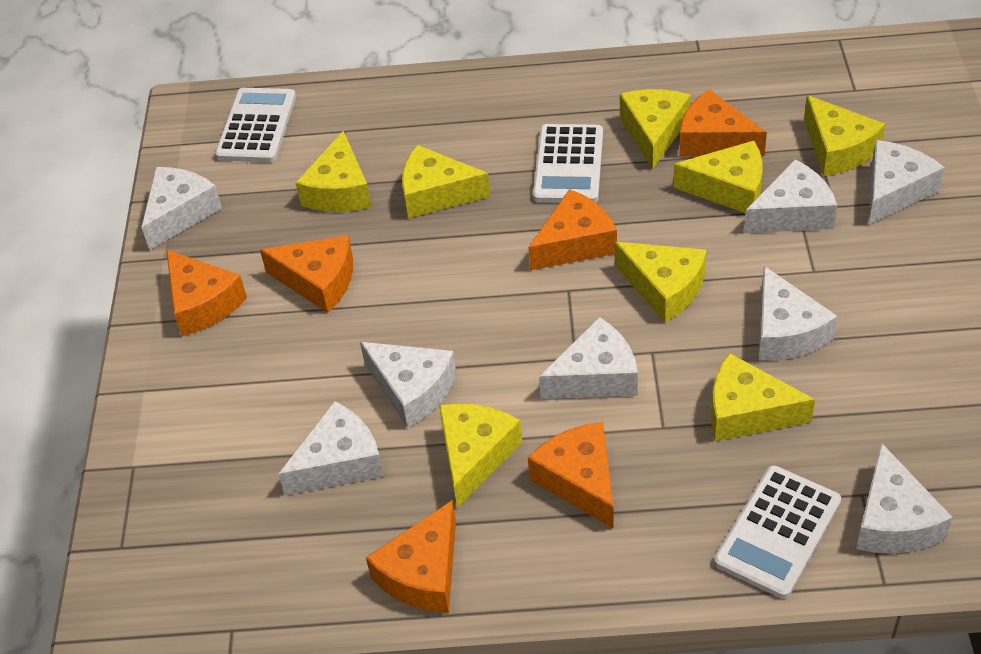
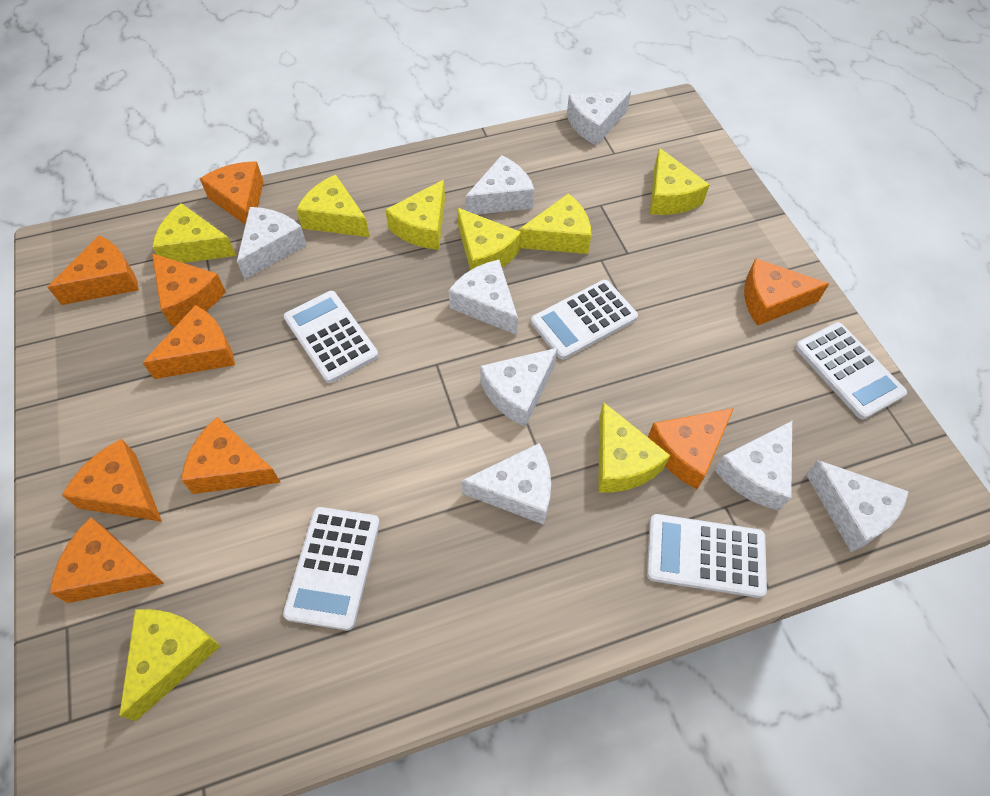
orange cheese: 6 -> 9
white calculator: 3 -> 5

